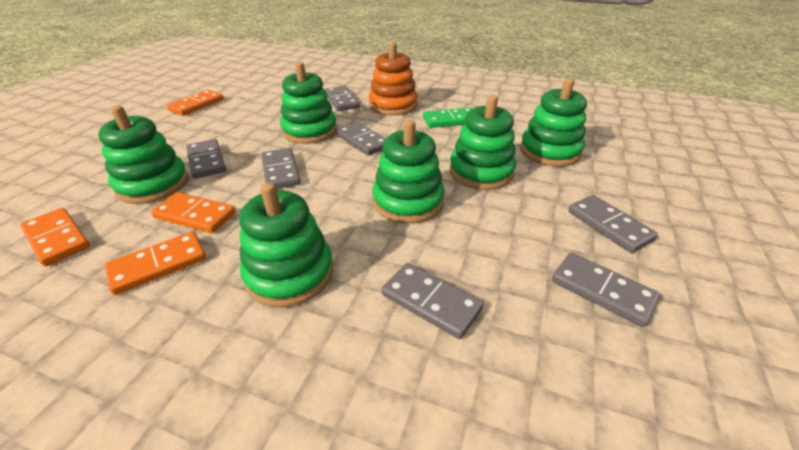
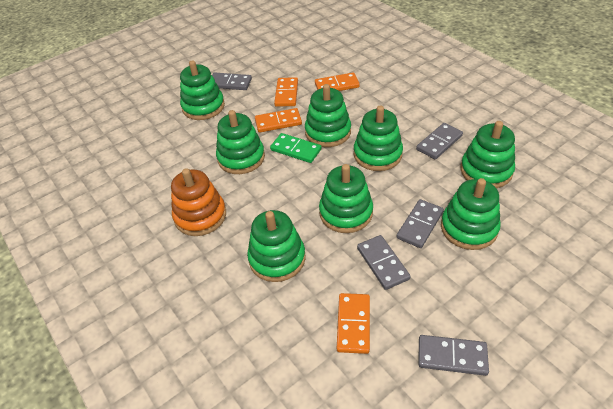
green stacking toy: 6 -> 8
grey domino: 7 -> 5

